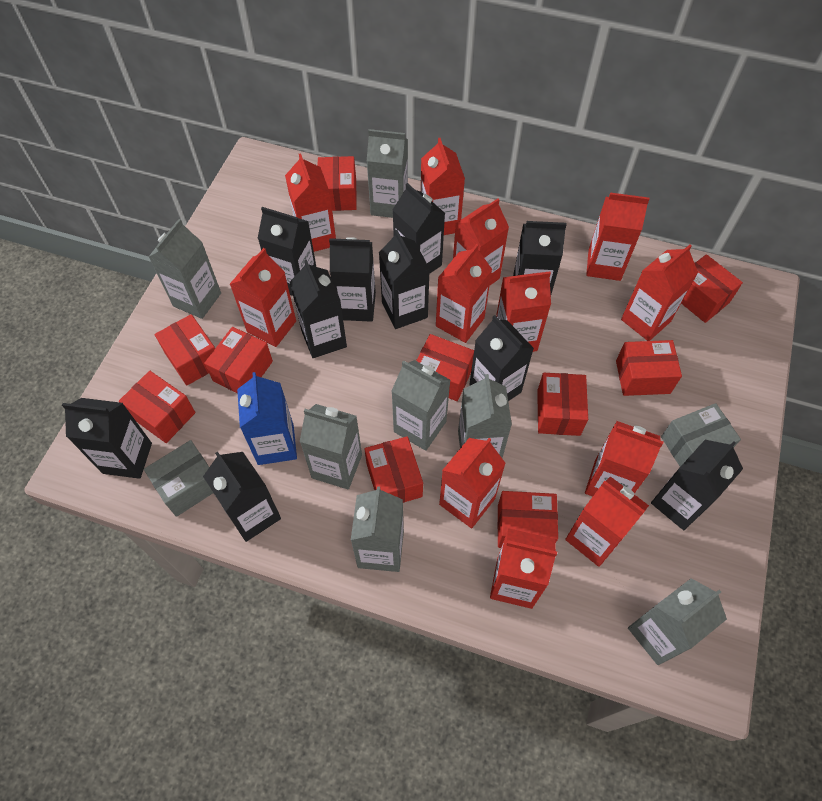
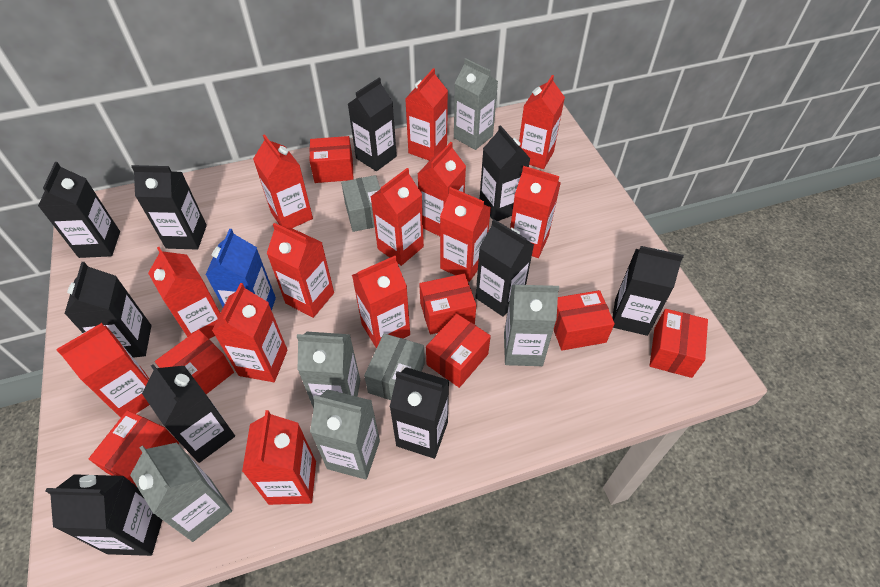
grey carton: 7 -> 5
red box: 10 -> 7
red carton: 12 -> 13

